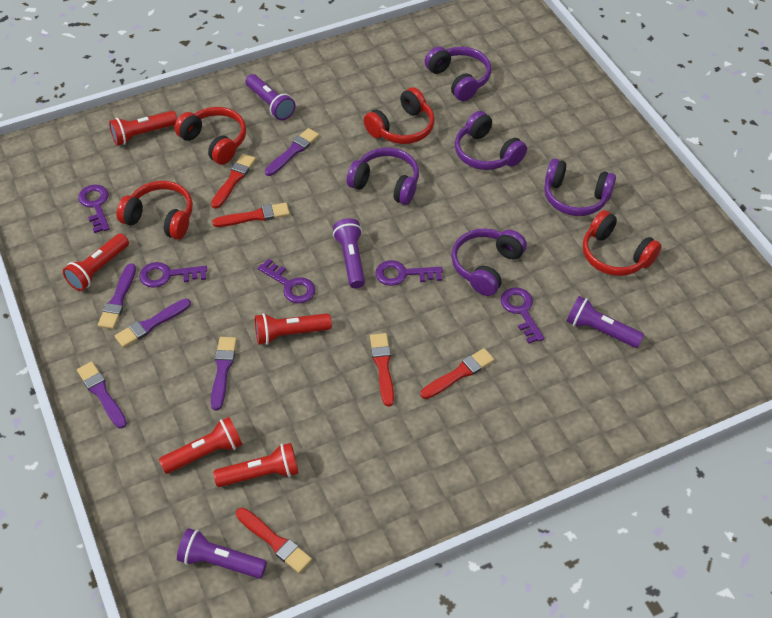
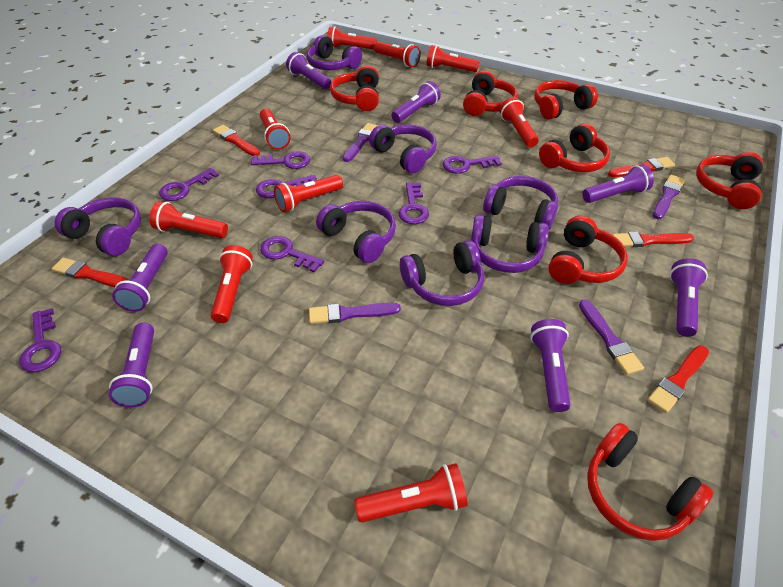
purple brush: 5 -> 4
purple flashlight: 4 -> 7
purple headphones: 5 -> 7
purple key: 5 -> 7
red flashlight: 5 -> 9
red headphones: 4 -> 7

